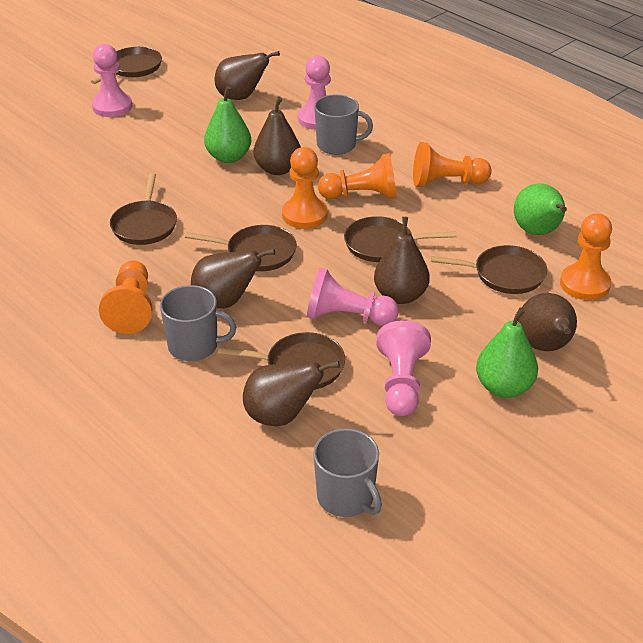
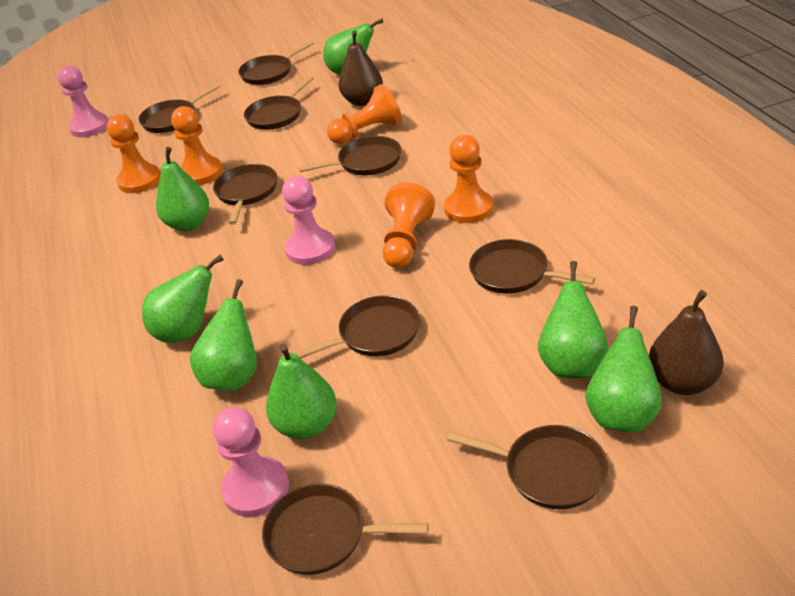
brown pan: 6 -> 9
brown pear: 6 -> 2
green pear: 3 -> 7
grey mug: 3 -> 0
pink pawn: 4 -> 3

